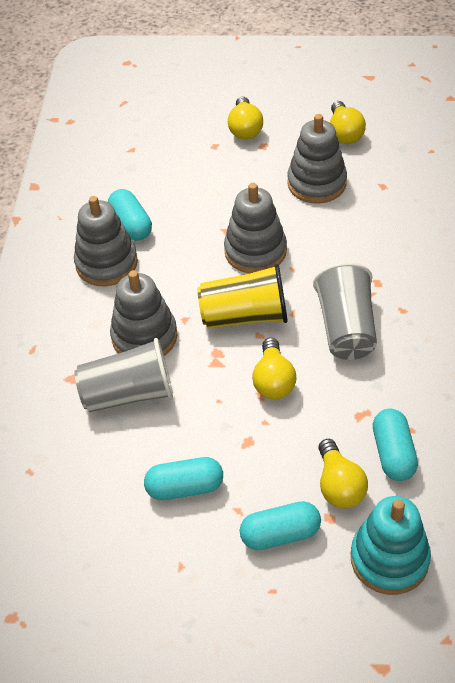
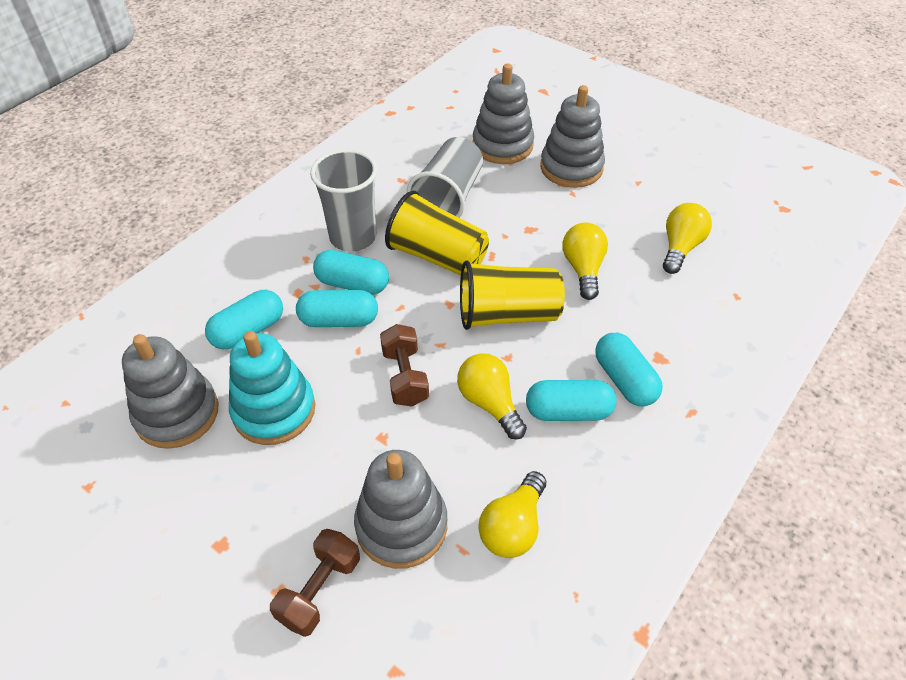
brown dumbbell: 0 -> 2
turquoise capsule: 4 -> 5
yellow cup: 1 -> 2

